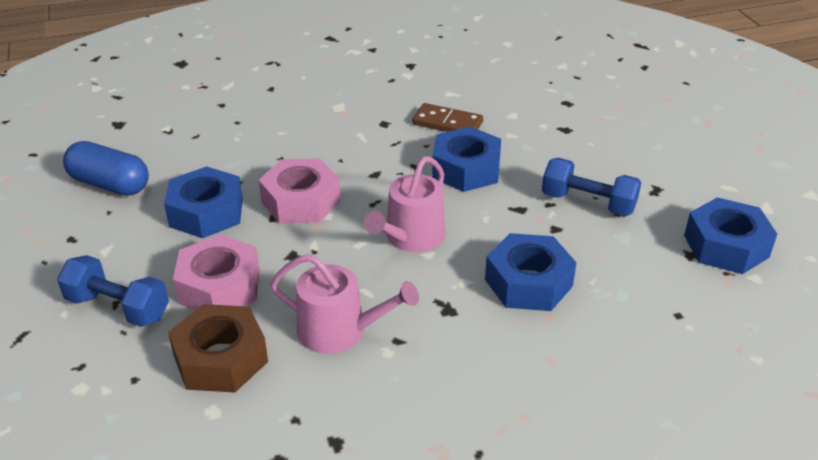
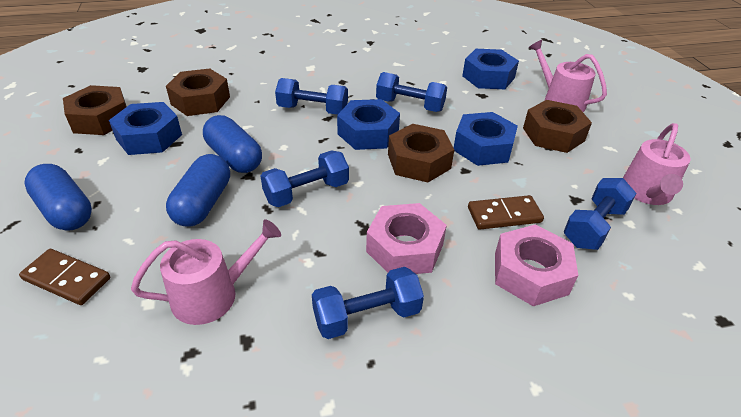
blue capsule: 1 -> 3
blue dumbbell: 2 -> 5
brown domino: 1 -> 2
brown nut: 1 -> 4
pink watering can: 2 -> 3

